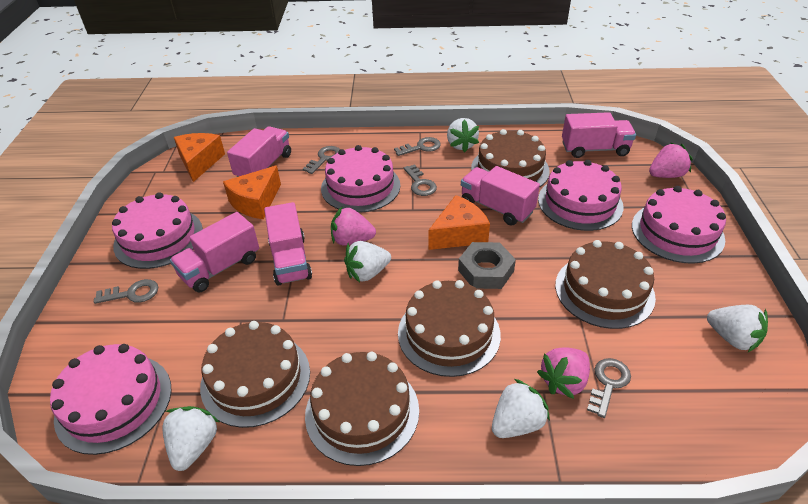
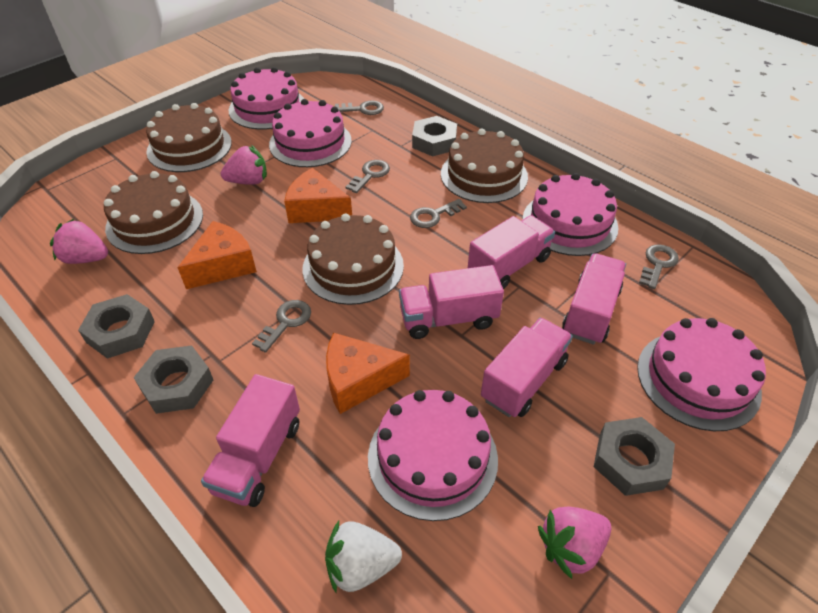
brown cake: 5 -> 4
grey nut: 1 -> 4
white strawberry: 5 -> 1

